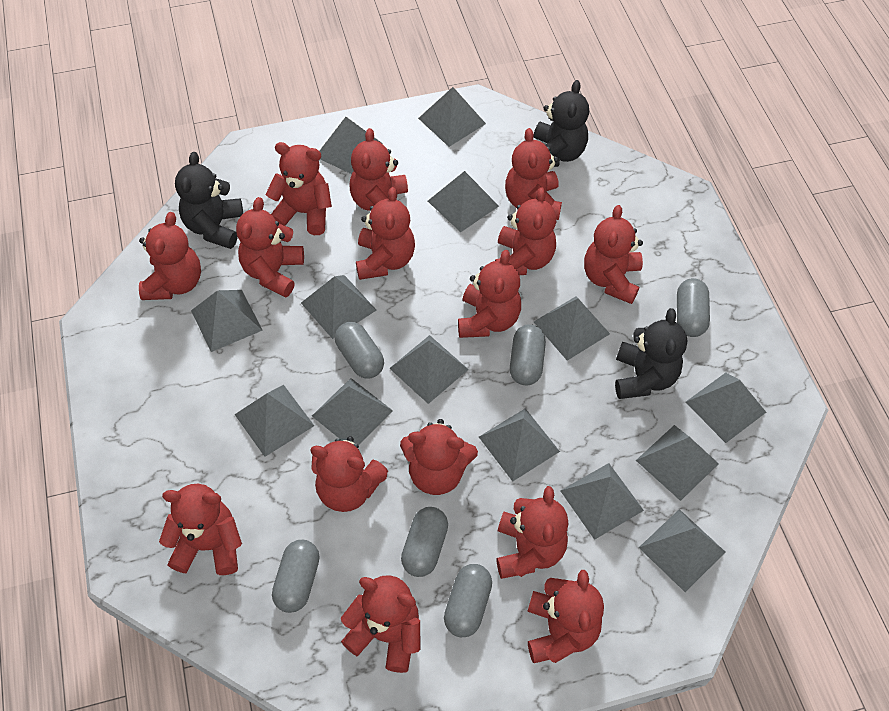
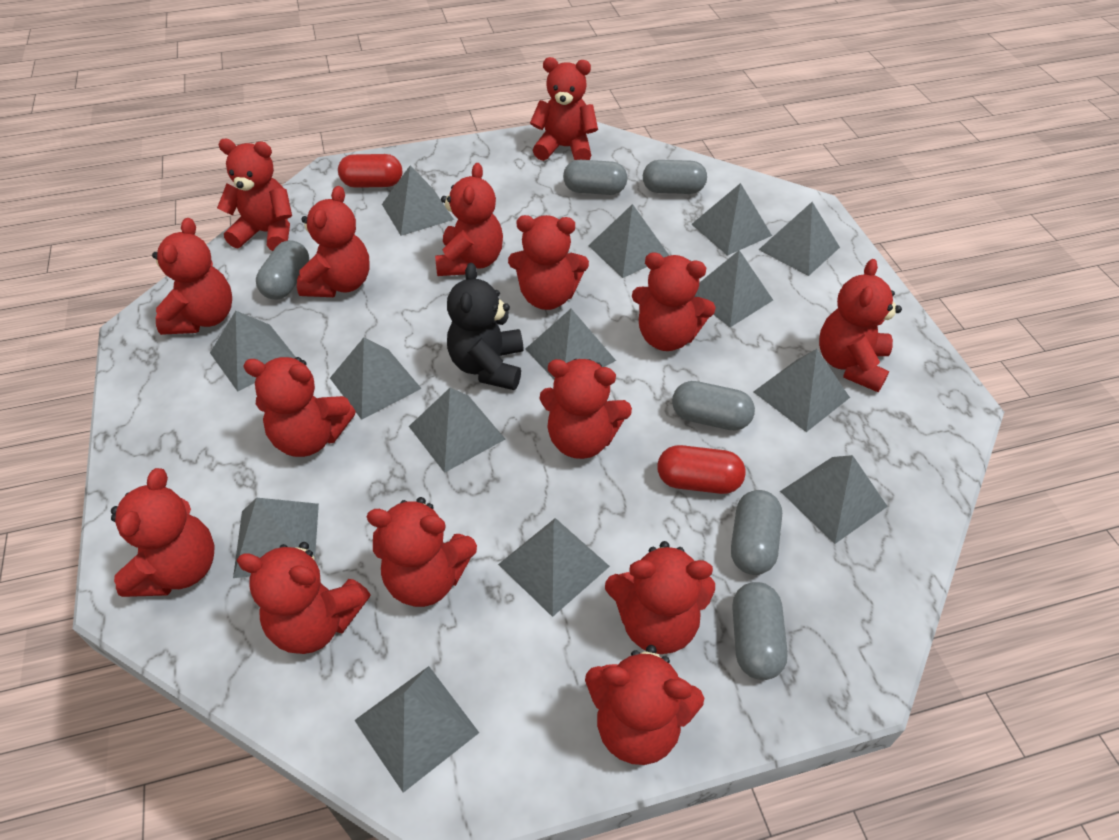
black teddy bear: 3 -> 1
red capsule: 0 -> 2

